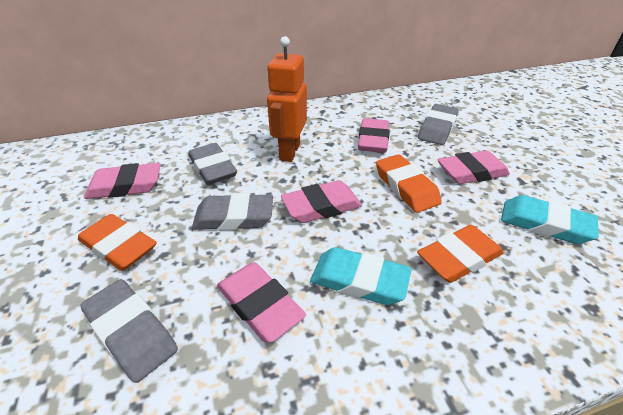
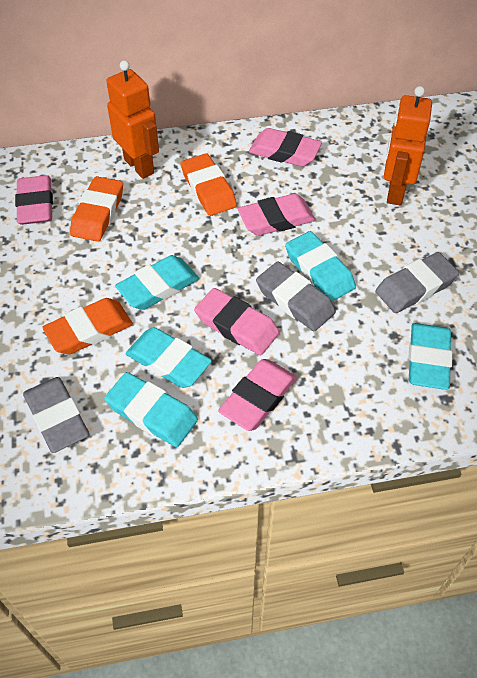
grey eraser: 4 -> 3
orange robot: 1 -> 2
turquoise eraser: 2 -> 5

